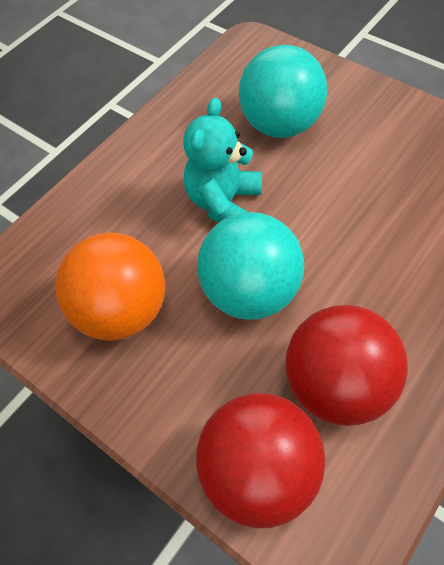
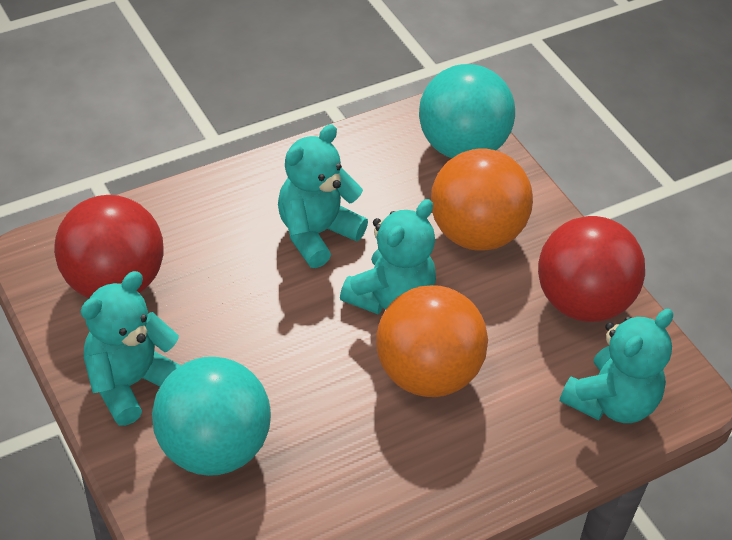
orange ball: 1 -> 2
turquoise teddy bear: 1 -> 4

